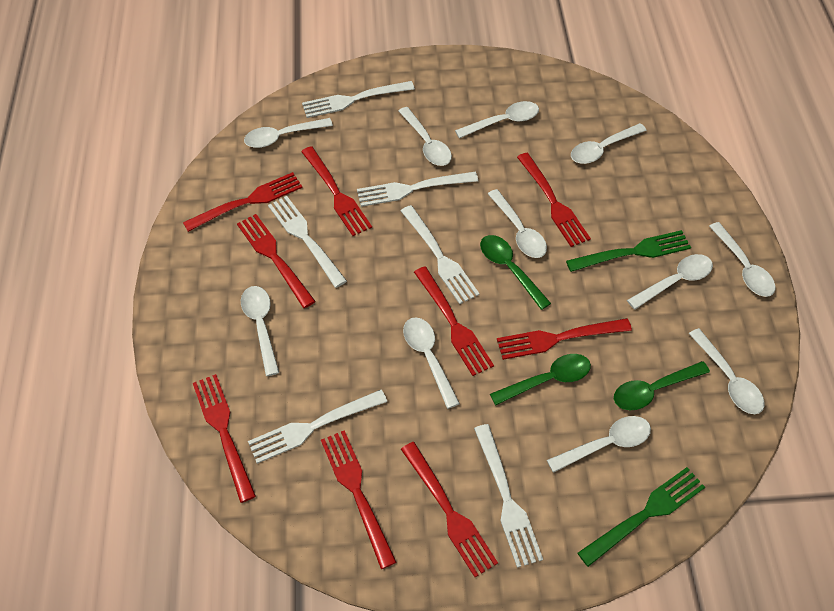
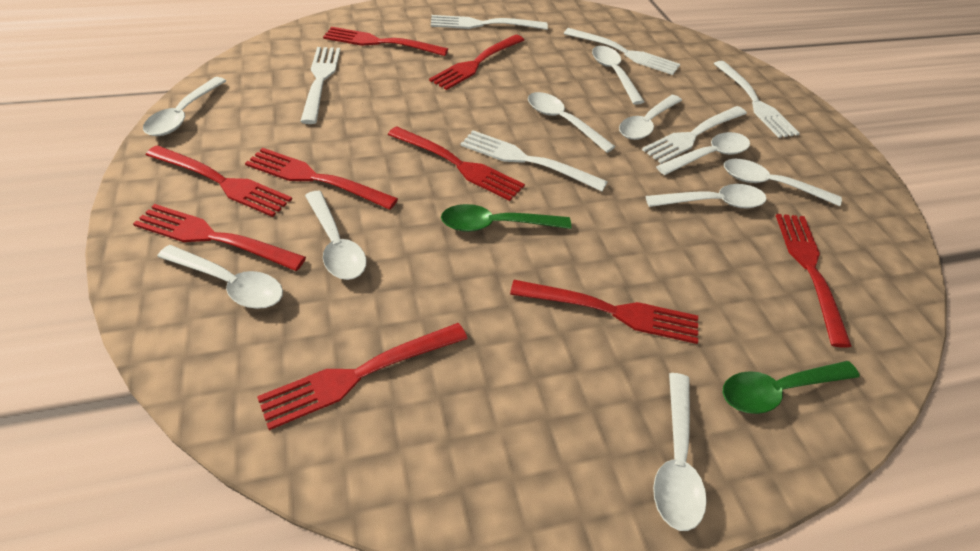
green fork: 2 -> 0
green spoon: 3 -> 2
white spoon: 11 -> 10

